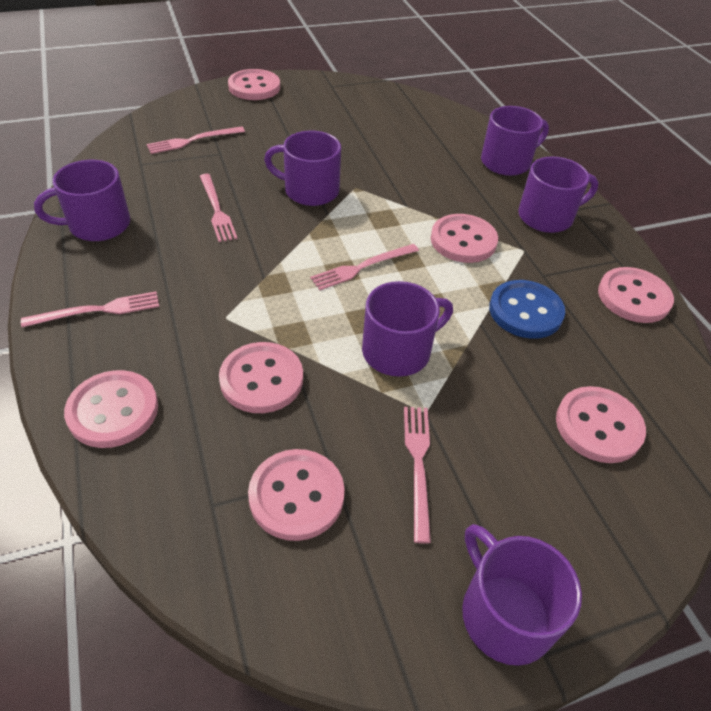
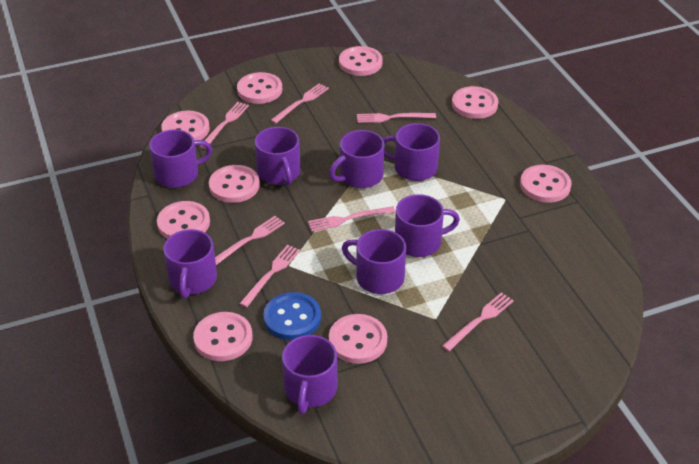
pink button: 7 -> 9
pink fork: 5 -> 7
purple mug: 6 -> 8

